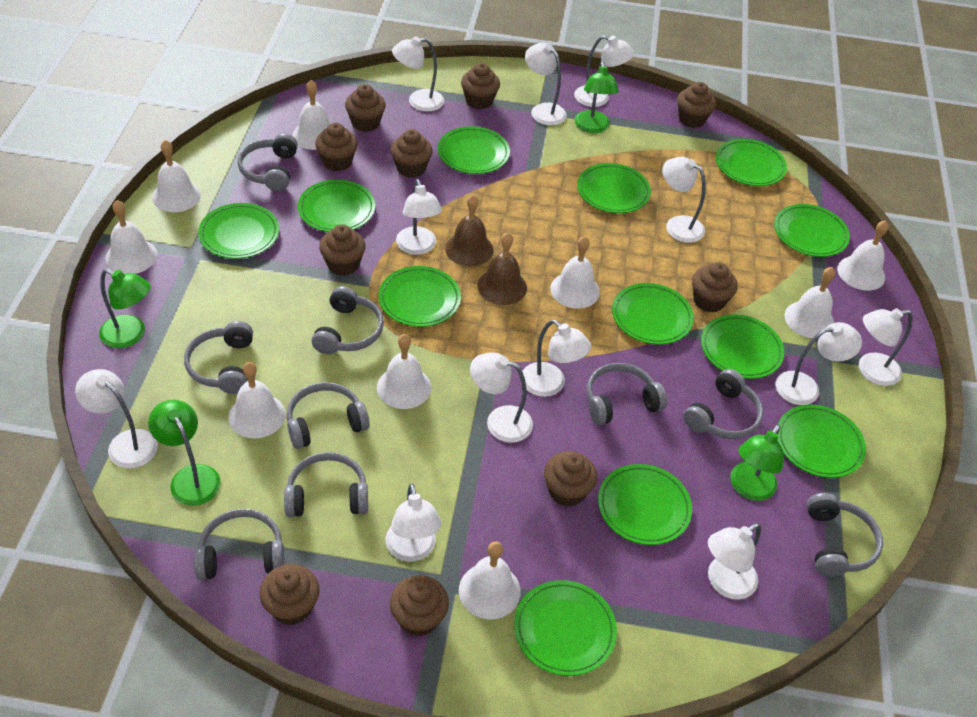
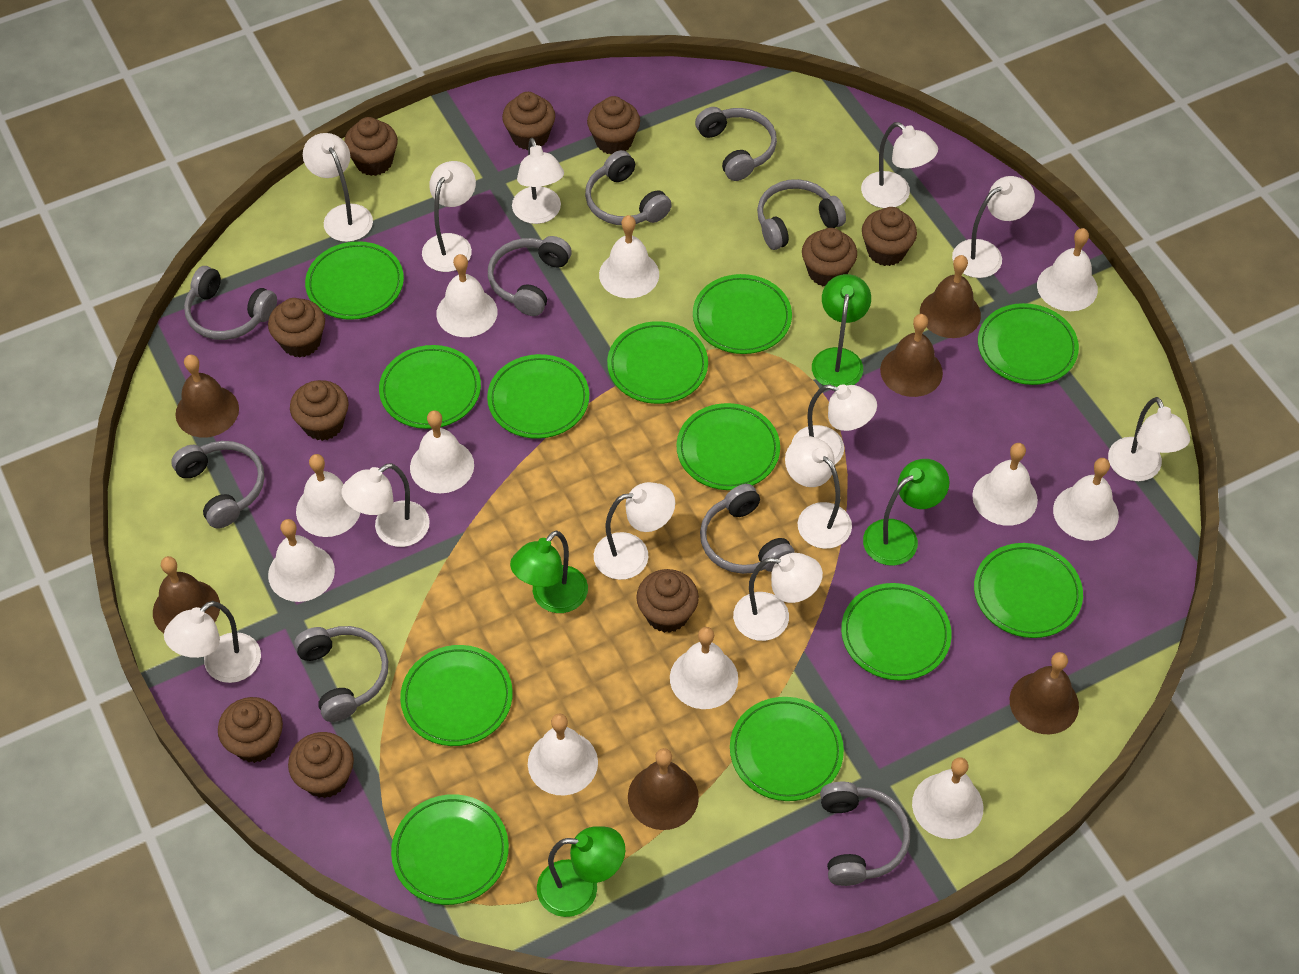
brown bell: 2 -> 6
white bell: 9 -> 11

